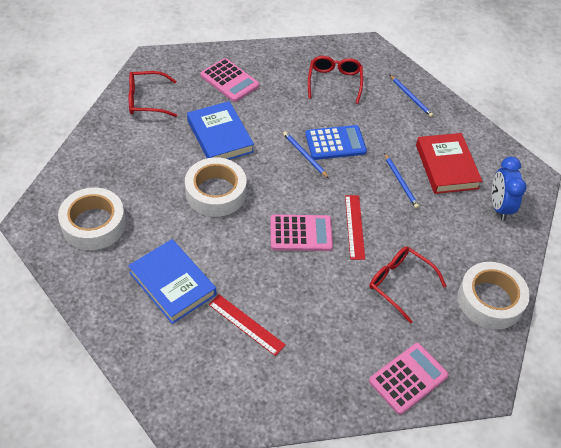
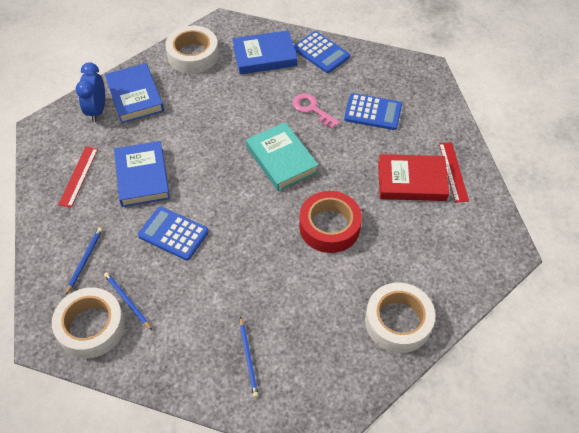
blue book: 2 -> 3
blue calculator: 1 -> 3
pink calculator: 3 -> 0
pink key: 0 -> 1
red glasses: 3 -> 0
red tape: 0 -> 1
turquoise book: 0 -> 1

